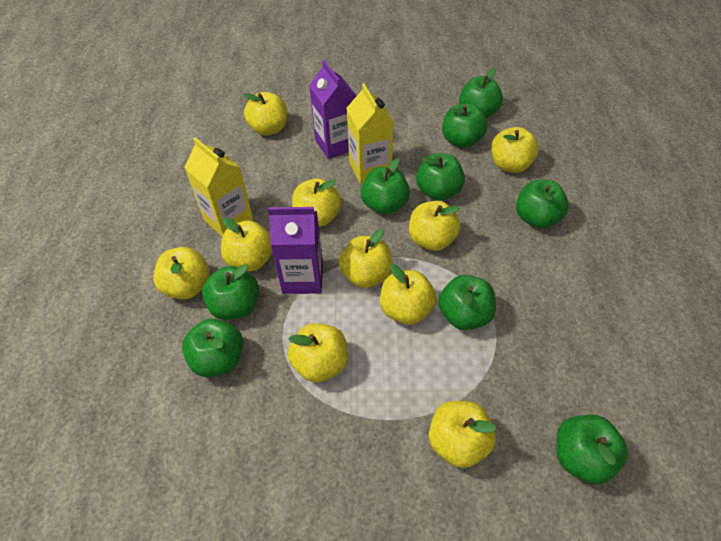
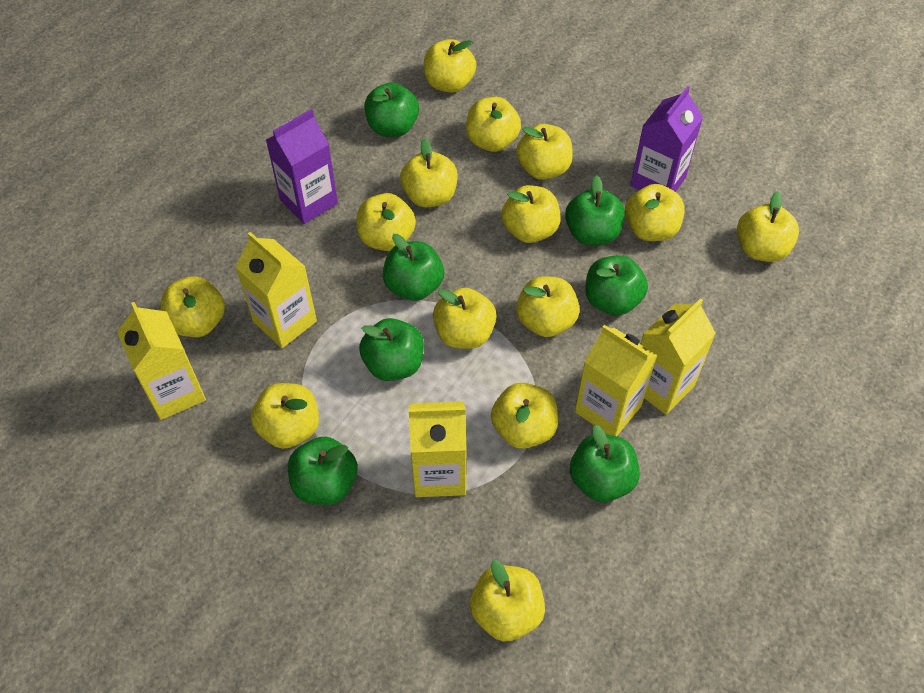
green apple: 9 -> 7
yellow apple: 10 -> 14
yellow carton: 2 -> 5

